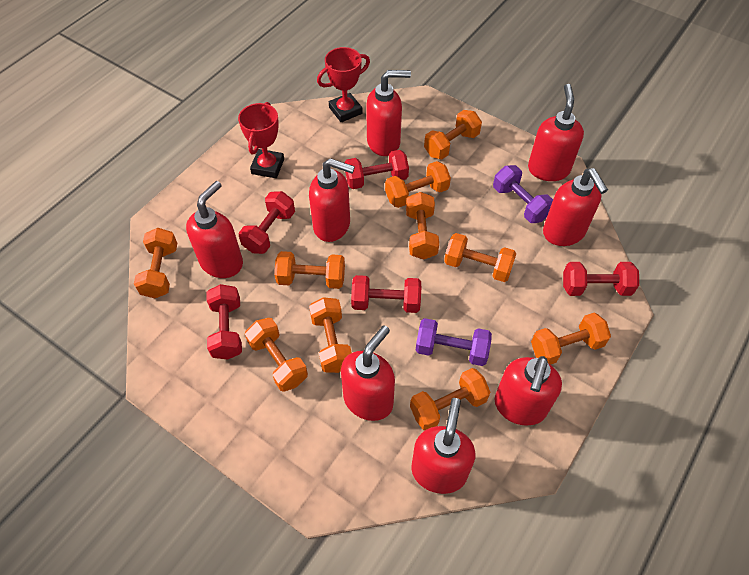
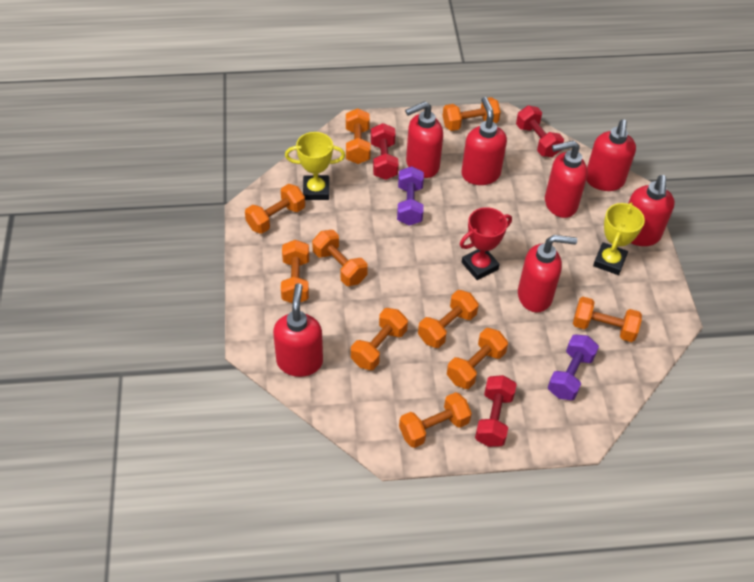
red dumbbell: 5 -> 3
red soap dispenser: 8 -> 7
red trophy: 2 -> 1
yellow trophy: 0 -> 2

